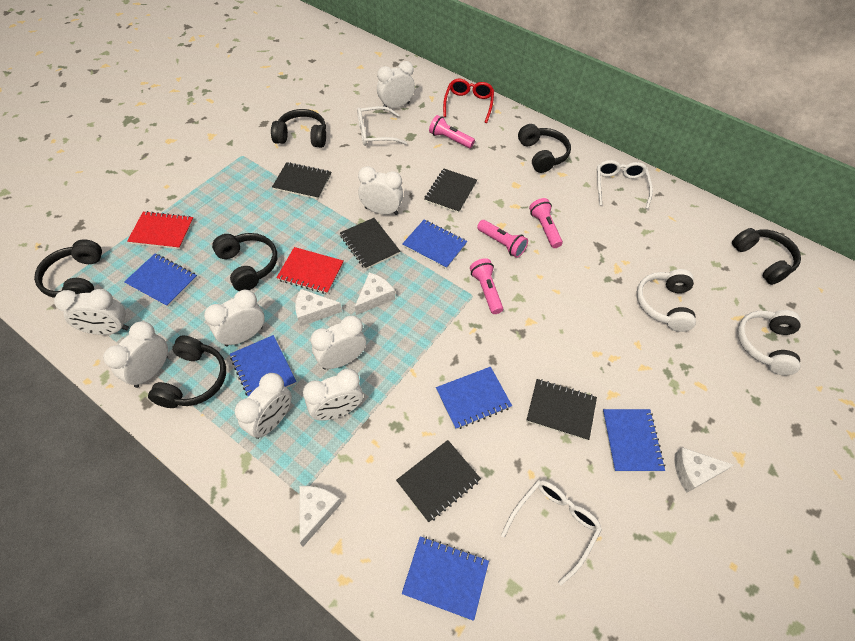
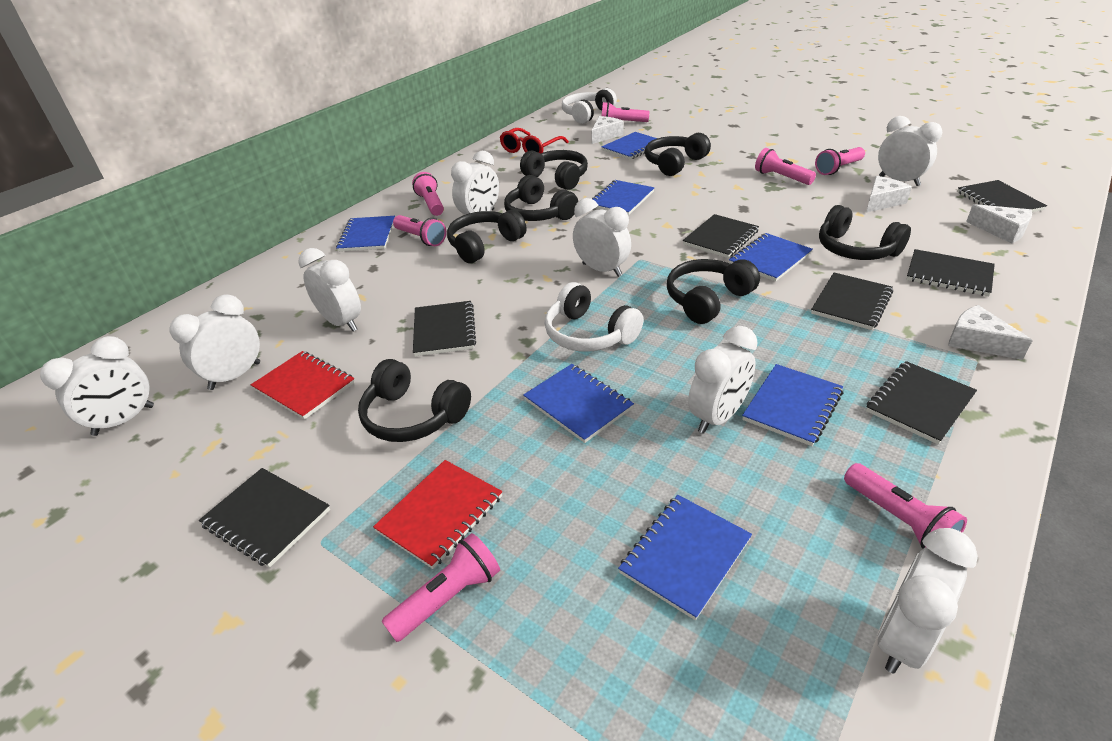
black headphones: 6 -> 7
black notebook: 5 -> 7
blue notebook: 6 -> 7
pink flashlight: 4 -> 7
white glasses: 3 -> 0

